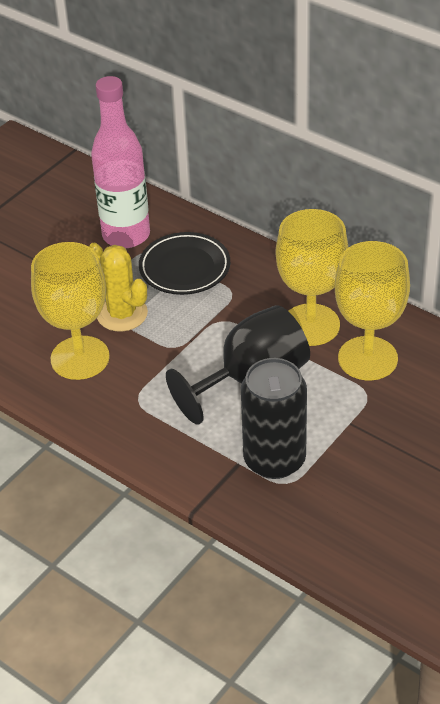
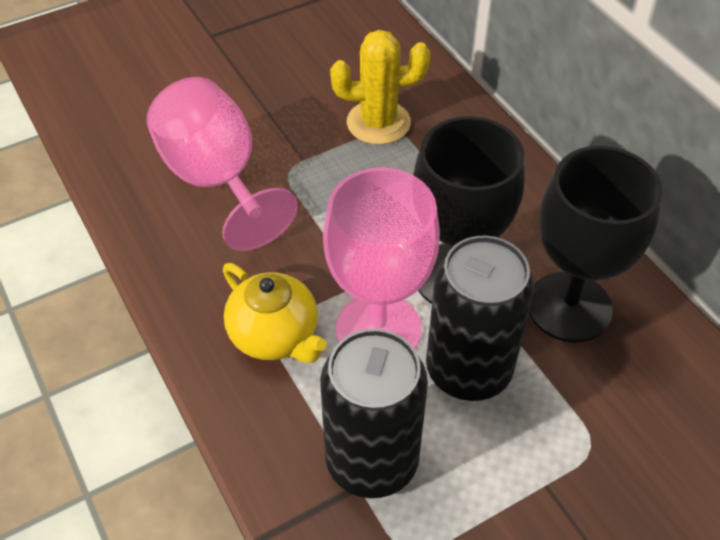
black can: 1 -> 2
black goblet: 1 -> 2
black plate: 1 -> 0
pink bottle: 1 -> 0
pink goblet: 0 -> 2
yellow goblet: 3 -> 0
yellow teapot: 0 -> 1

